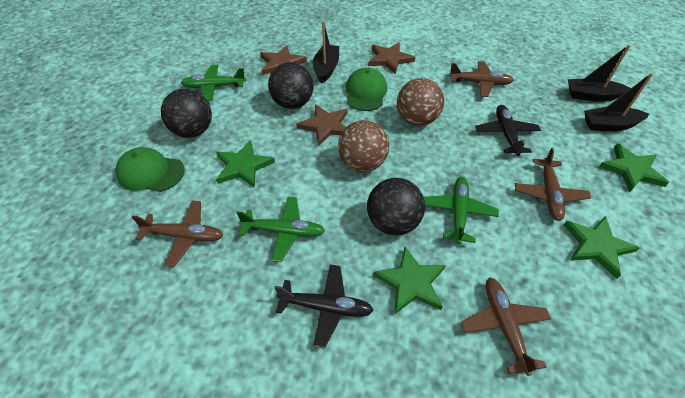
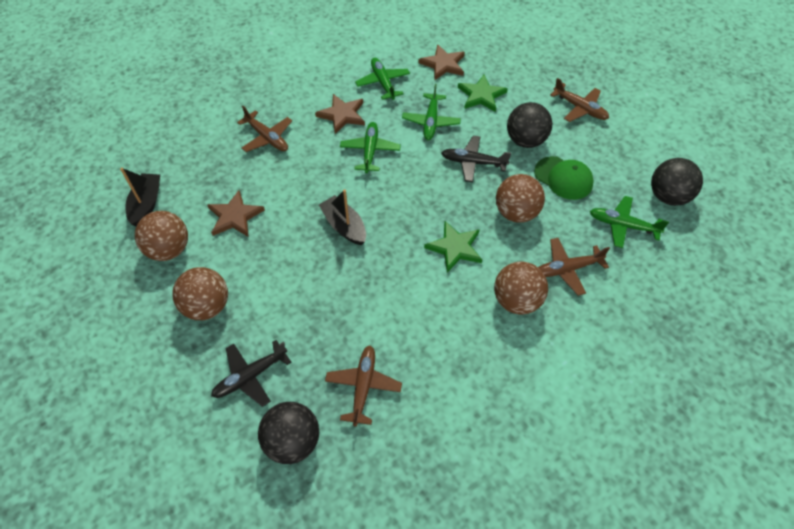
black boat: 3 -> 2
brown ball: 2 -> 4
green cap: 2 -> 1
green plane: 3 -> 4
green star: 4 -> 2

